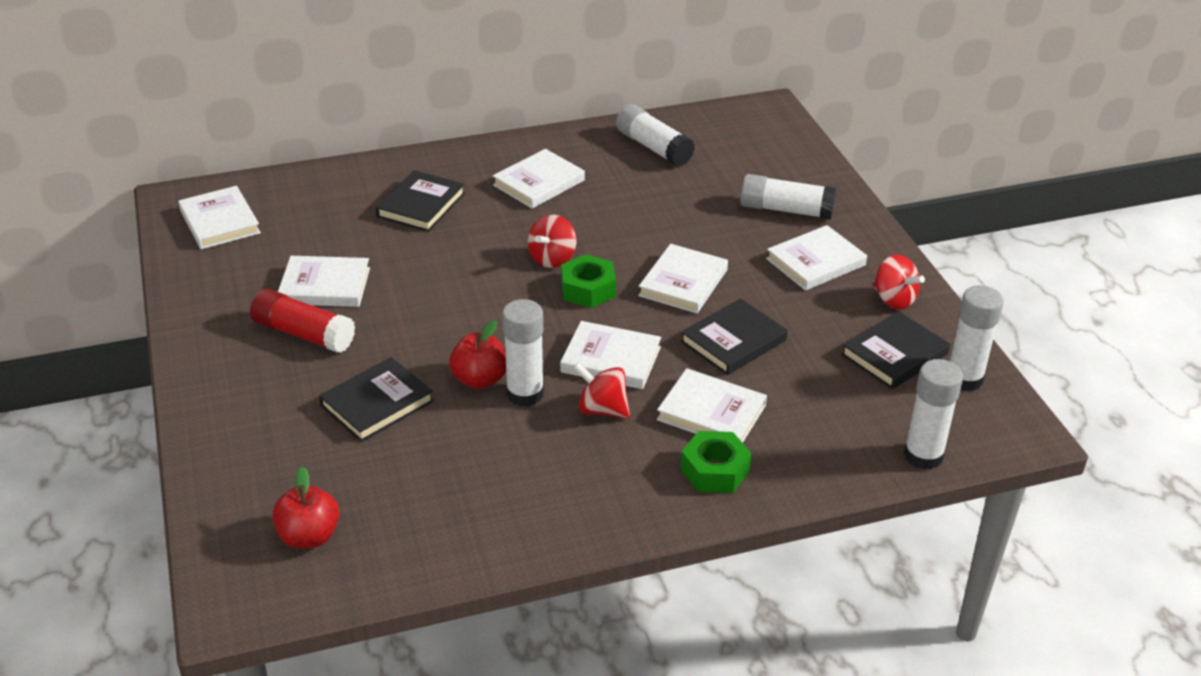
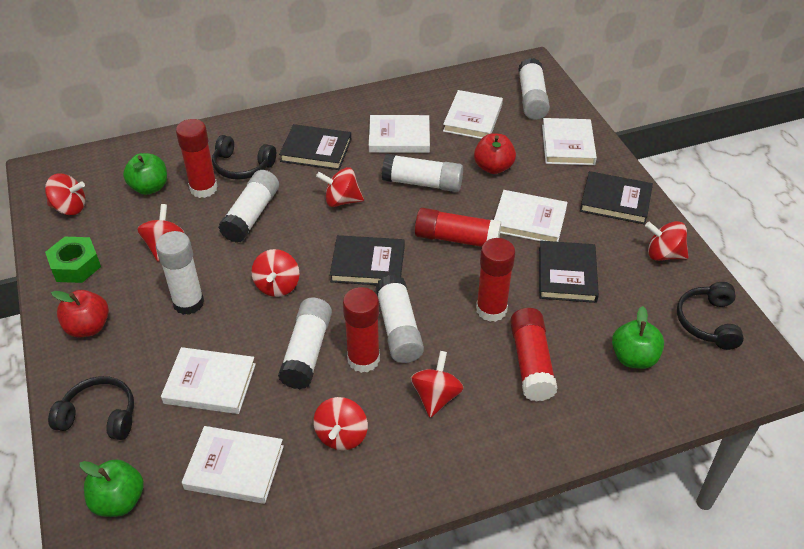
black headphones: 0 -> 3
green apple: 0 -> 3
green nut: 2 -> 1
red glue stick: 1 -> 5
red spinning top: 3 -> 7
white book: 7 -> 6
white glue stick: 5 -> 6

